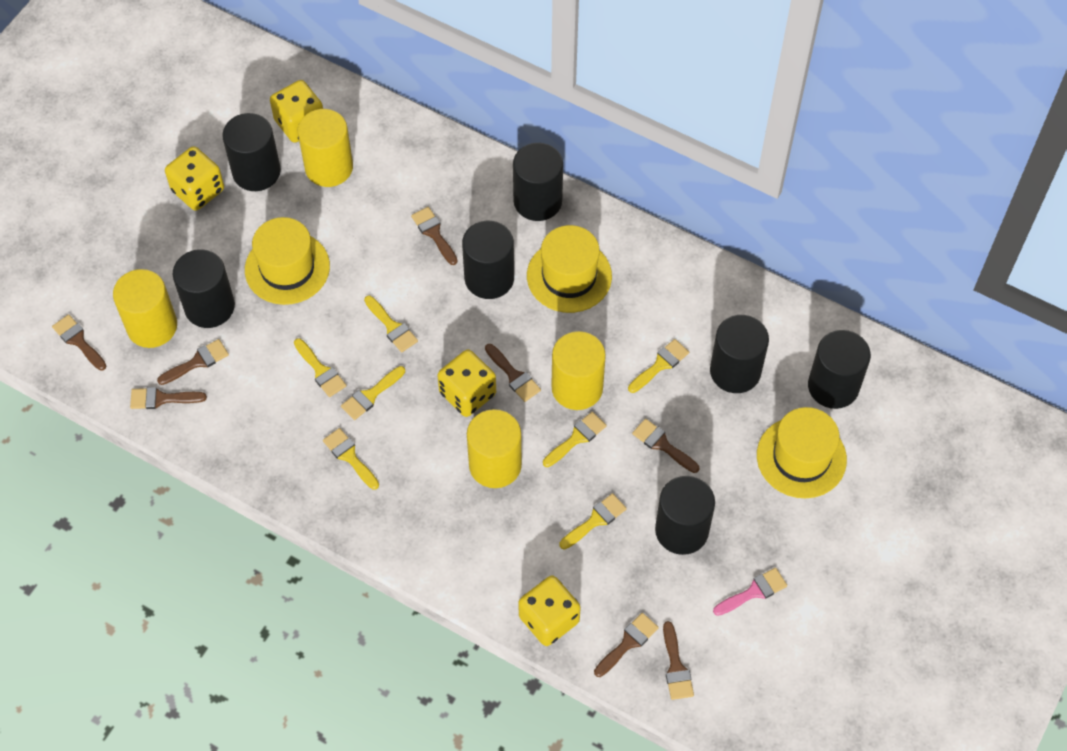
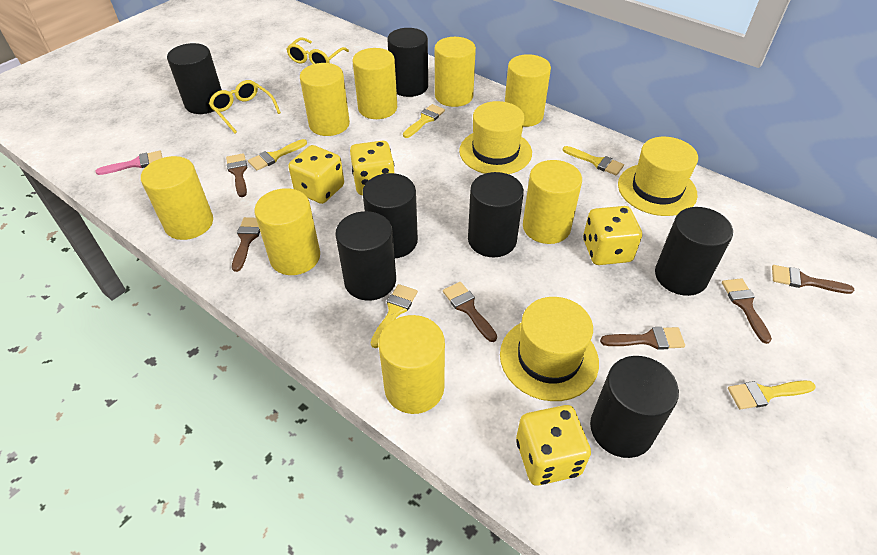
brown brush: 8 -> 6
yellow brush: 7 -> 5
yellow cylinder: 4 -> 8
yellow glasses: 0 -> 2

